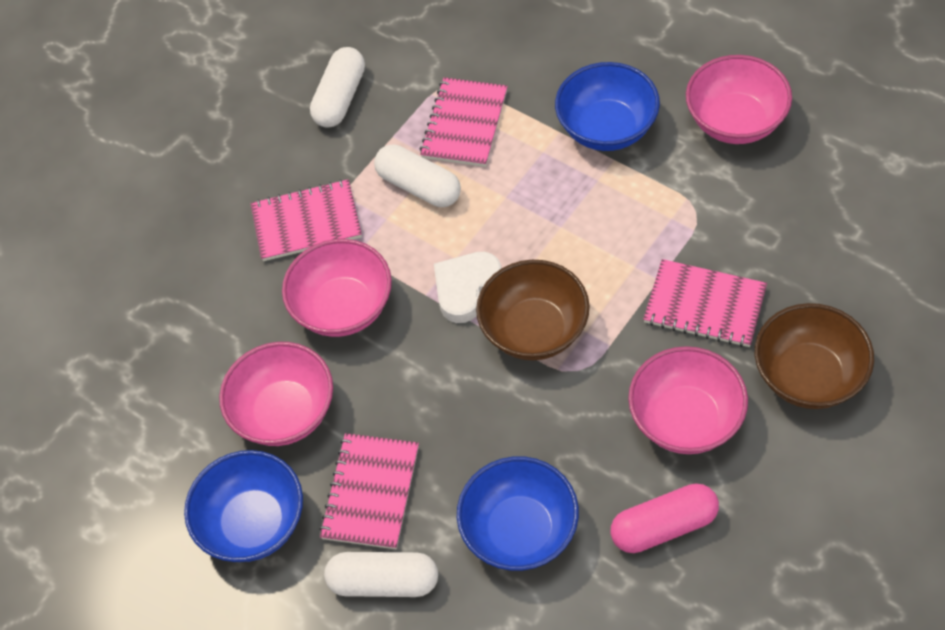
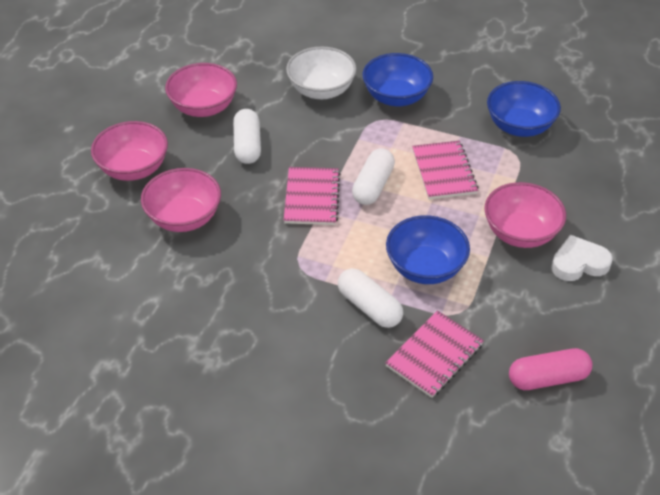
brown bowl: 2 -> 0
pink notebook: 4 -> 3
white bowl: 0 -> 1

